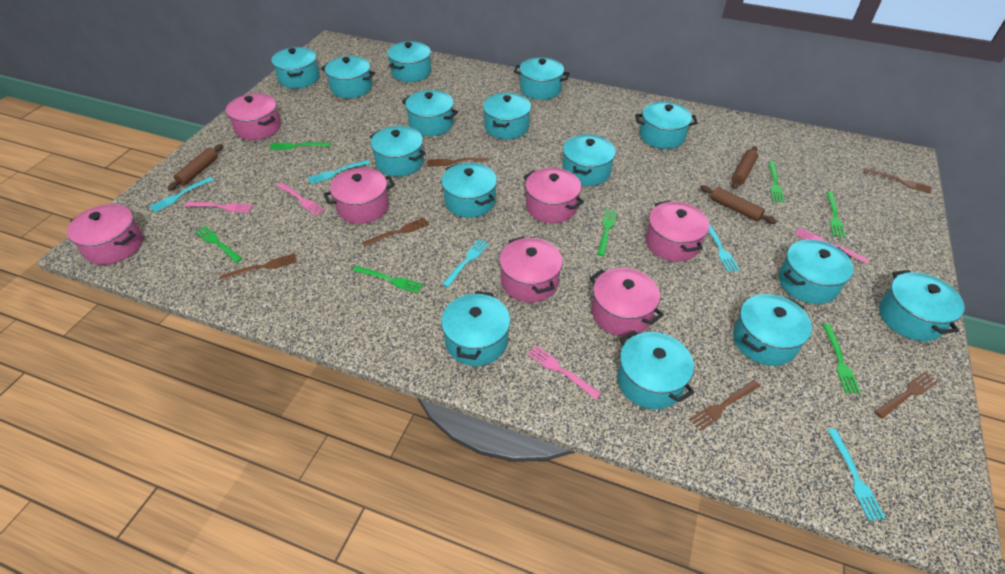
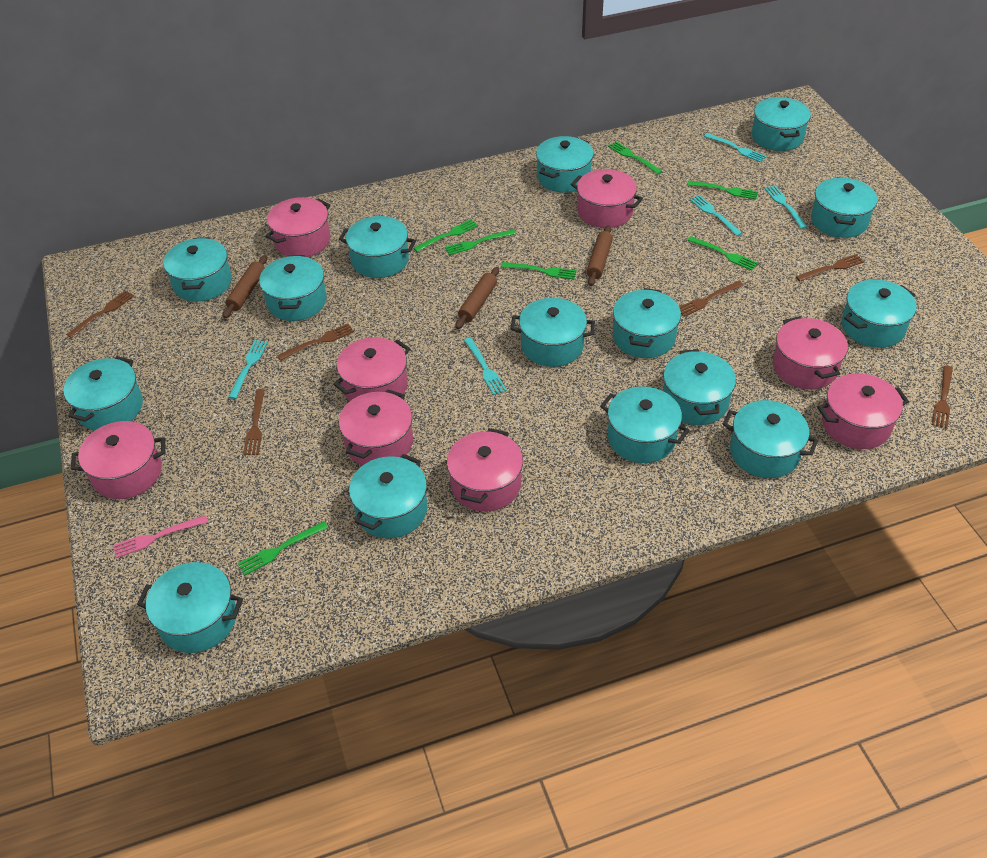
pink fork: 4 -> 1
pink pot: 7 -> 8

